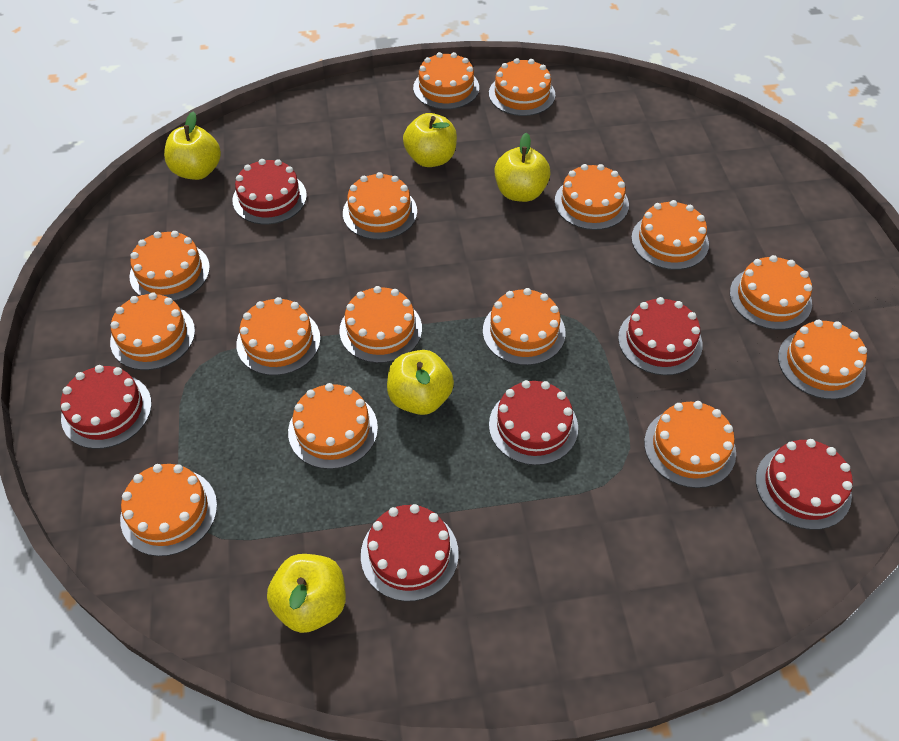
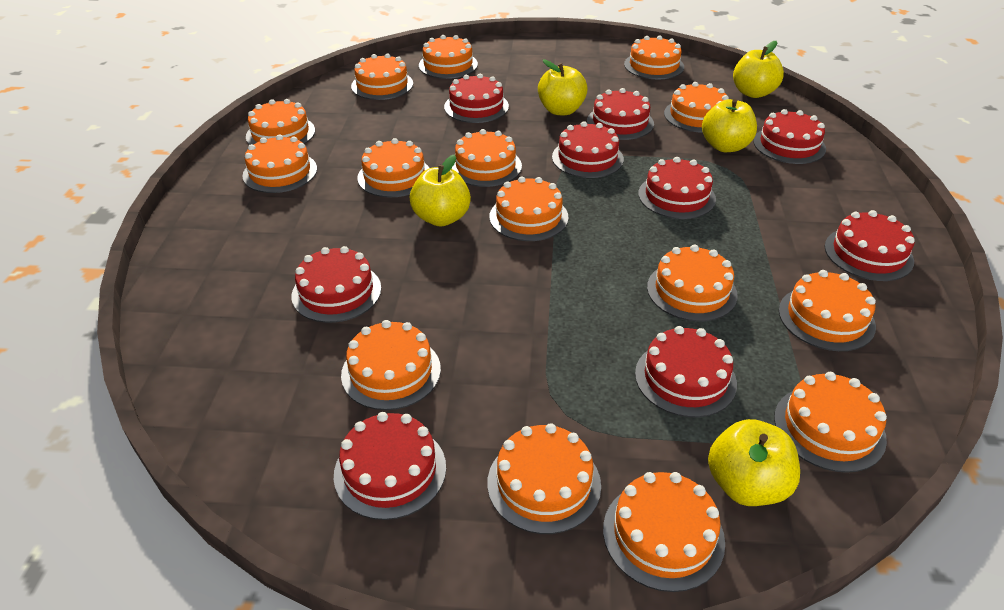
red cake: 6 -> 9

